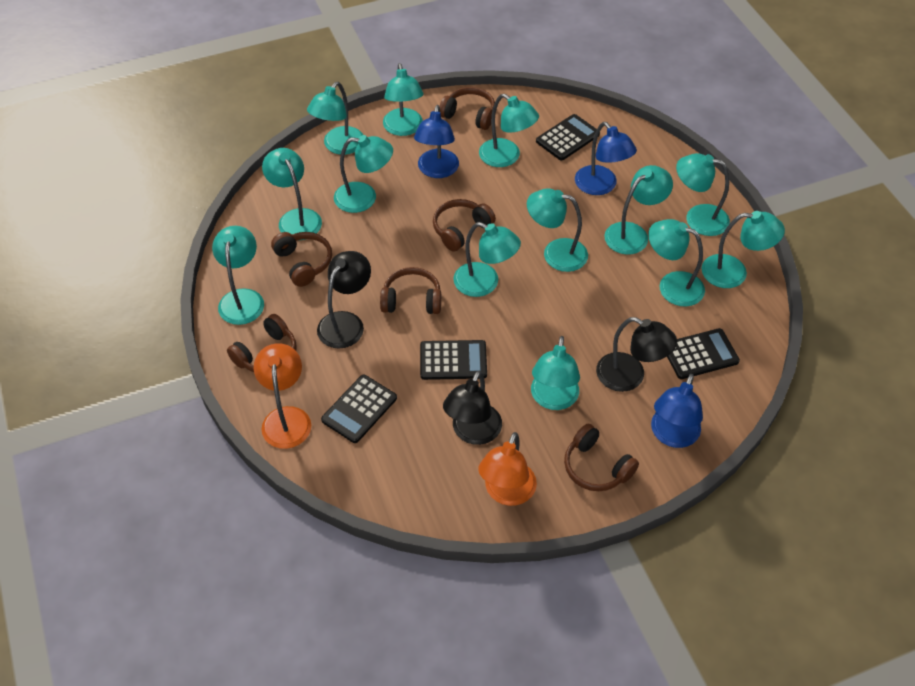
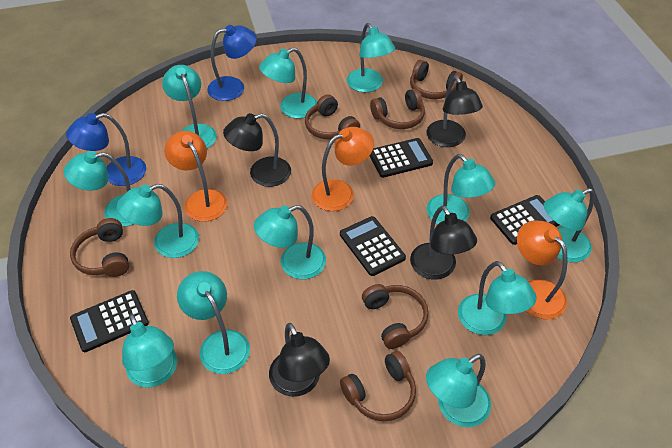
black lamp: 3 -> 4
blue lamp: 3 -> 2
orange lamp: 2 -> 3
turquoise lamp: 13 -> 12

